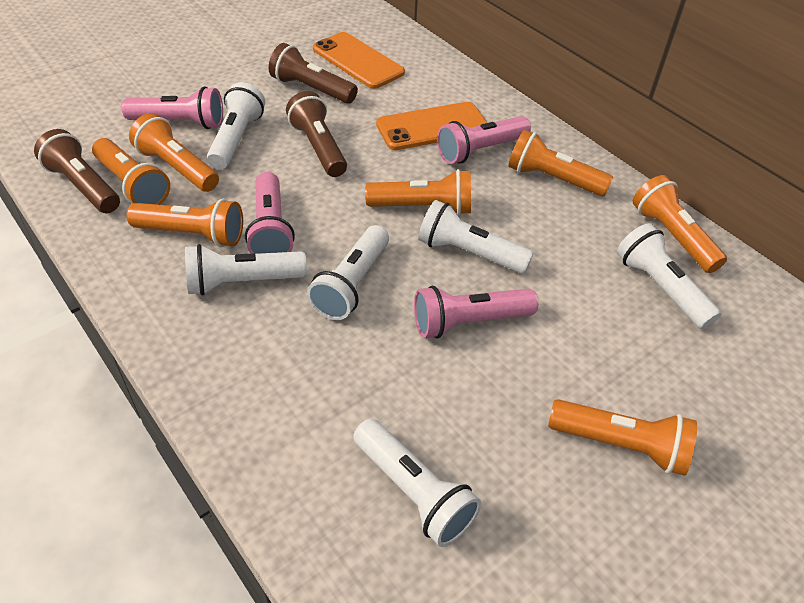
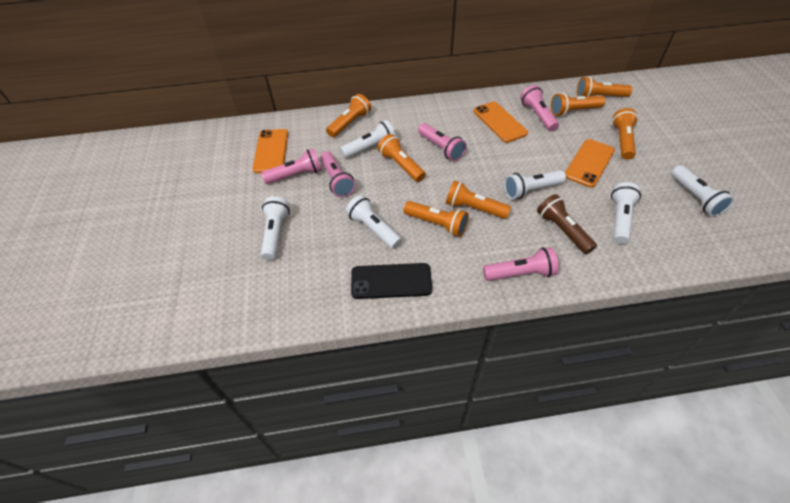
black phone: 0 -> 1
brown flashlight: 3 -> 1
orange phone: 2 -> 3
pink flashlight: 4 -> 5

